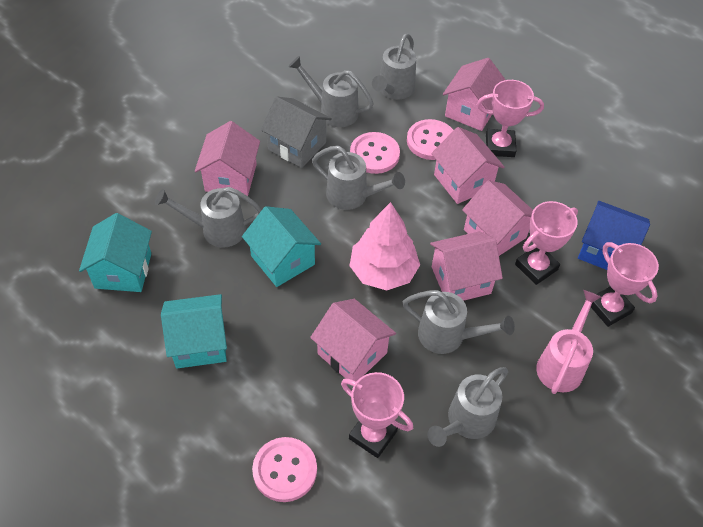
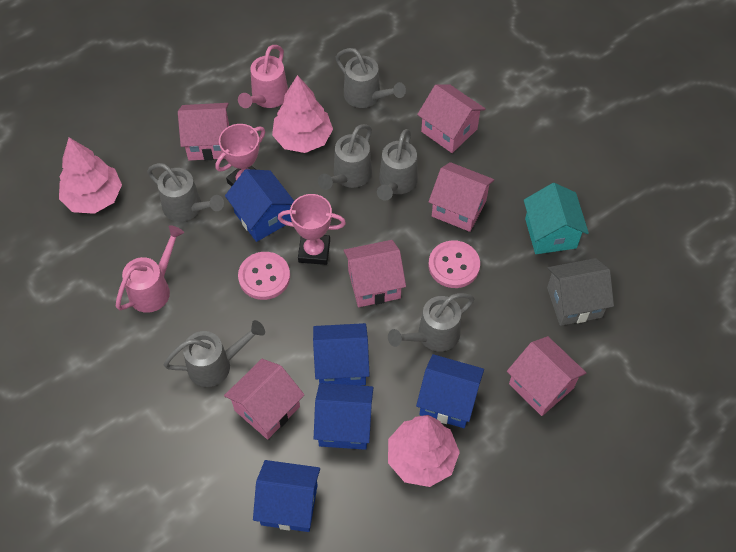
blue house: 1 -> 5
pink button: 3 -> 2
pink tree: 1 -> 3
pink trophy: 4 -> 2
pink watering can: 1 -> 2
turquoise house: 3 -> 1

